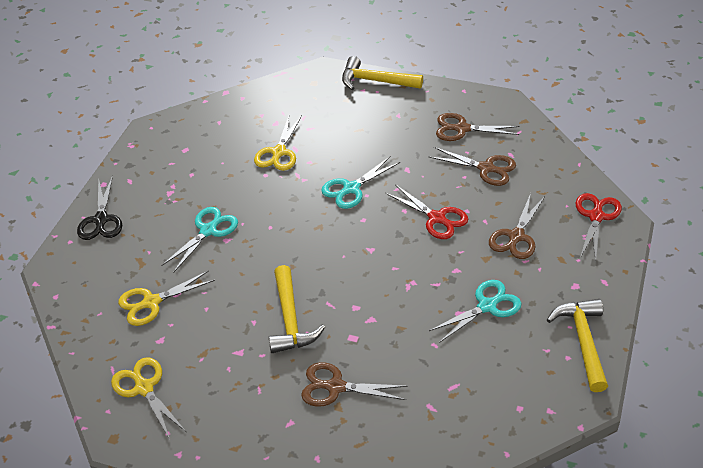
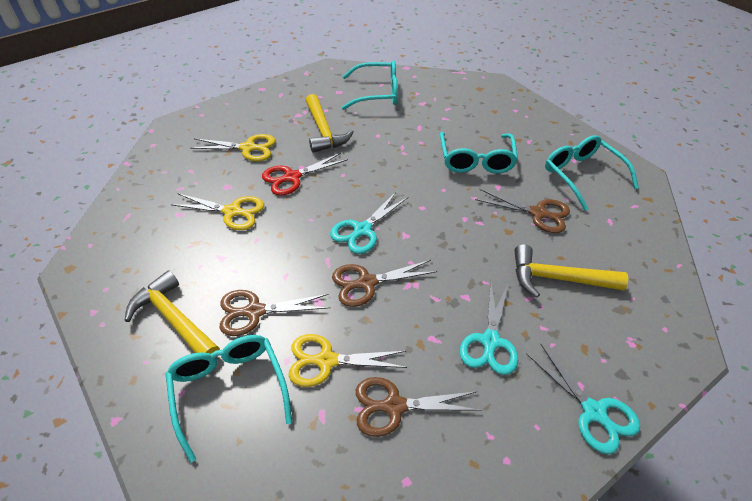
black scissors: 1 -> 0
red scissors: 2 -> 1
turquoise glasses: 0 -> 4

